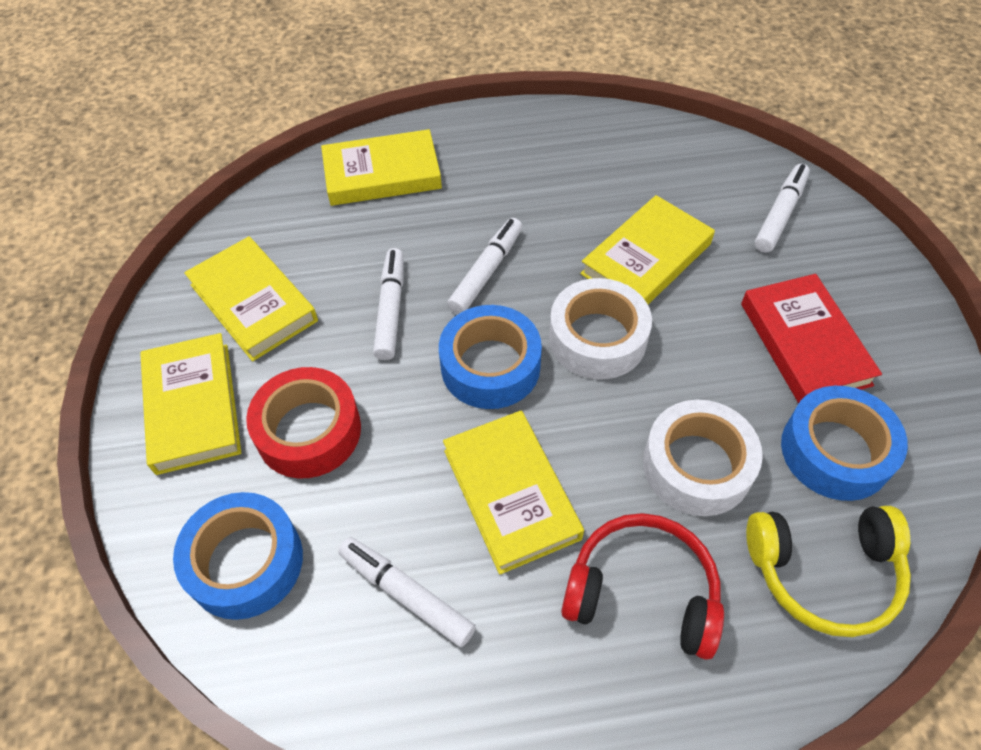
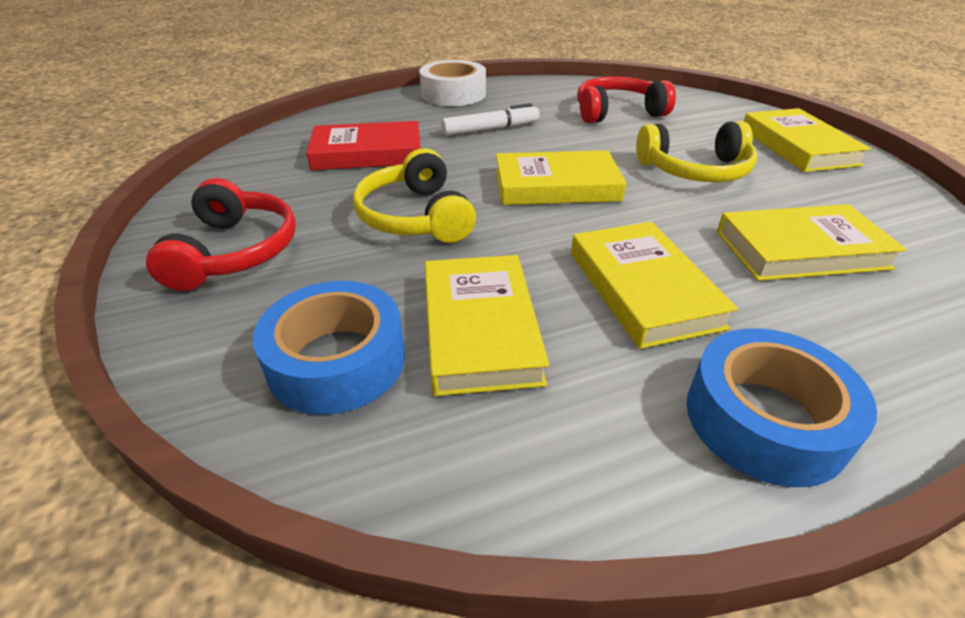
blue tape: 3 -> 2
red headphones: 1 -> 2
red tape: 1 -> 0
white marker: 4 -> 1
white tape: 2 -> 1
yellow headphones: 1 -> 2

